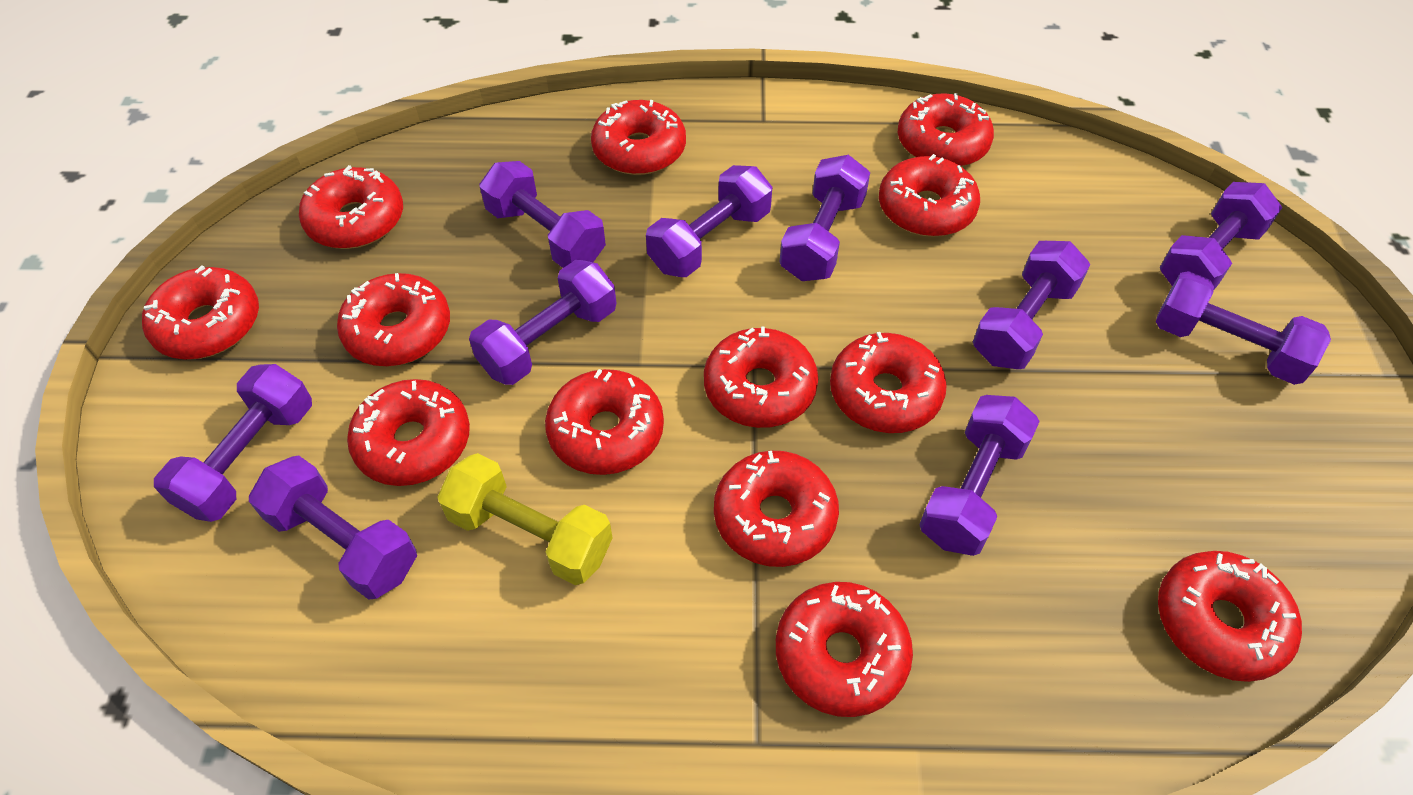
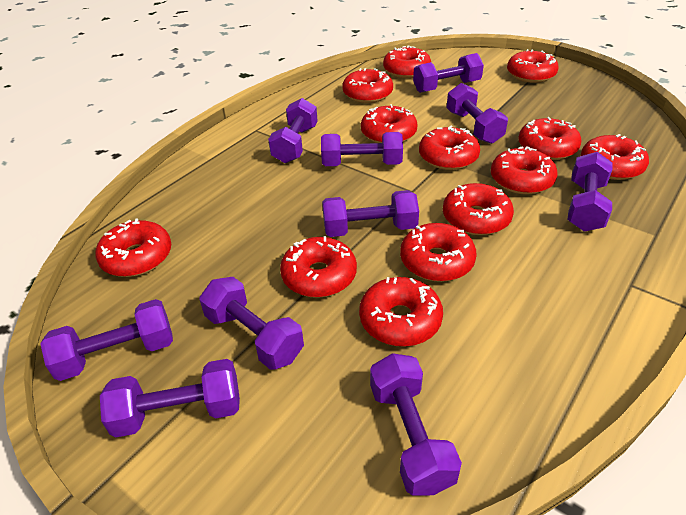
yellow dumbbell: 1 -> 0

